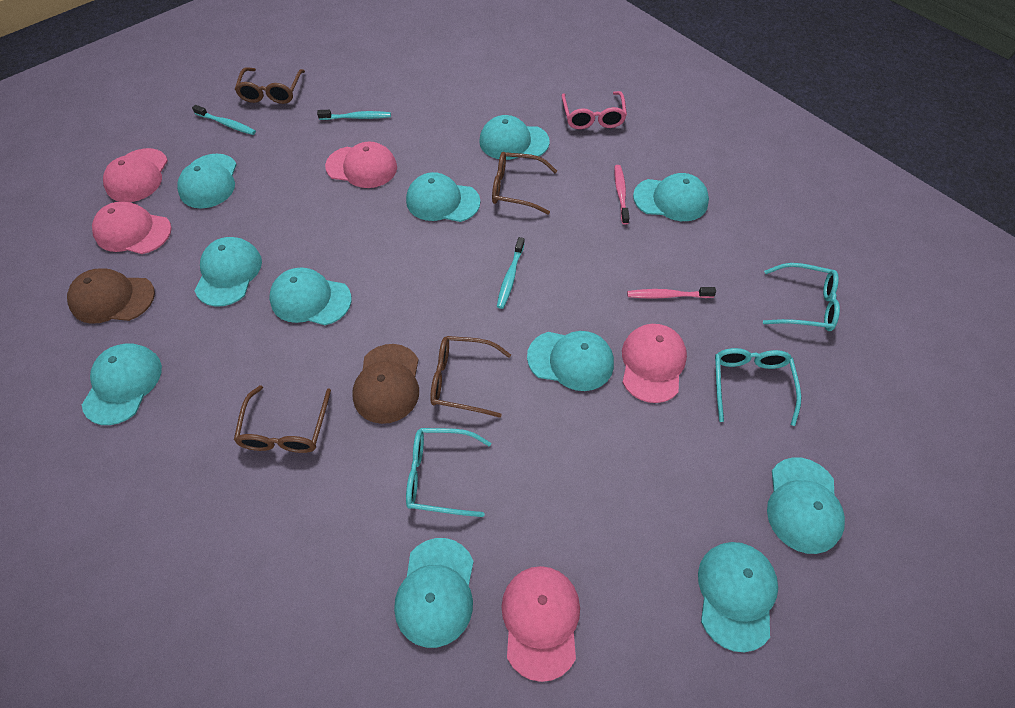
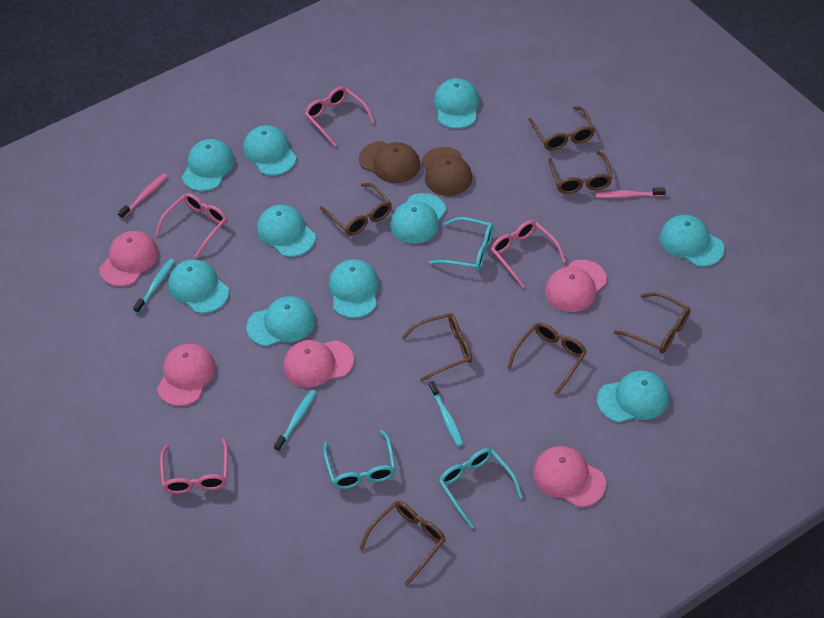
brown glasses: 4 -> 7
pink glasses: 1 -> 4
turquoise cap: 11 -> 10

